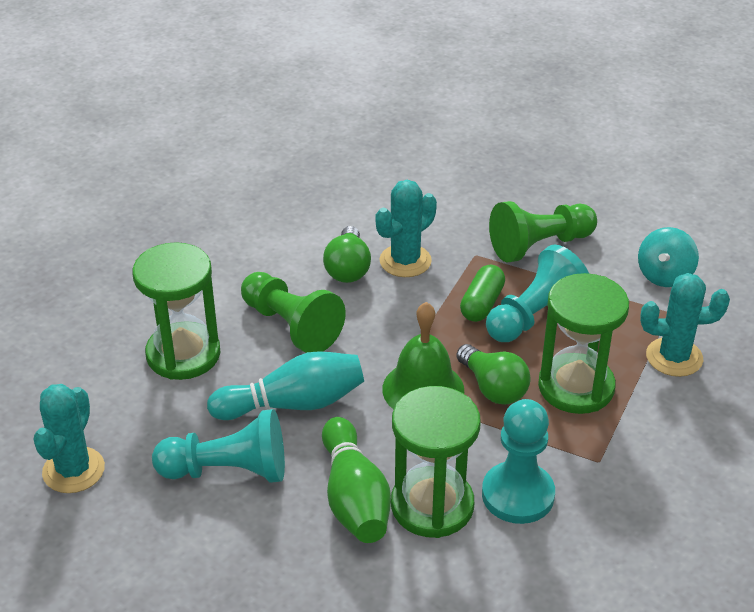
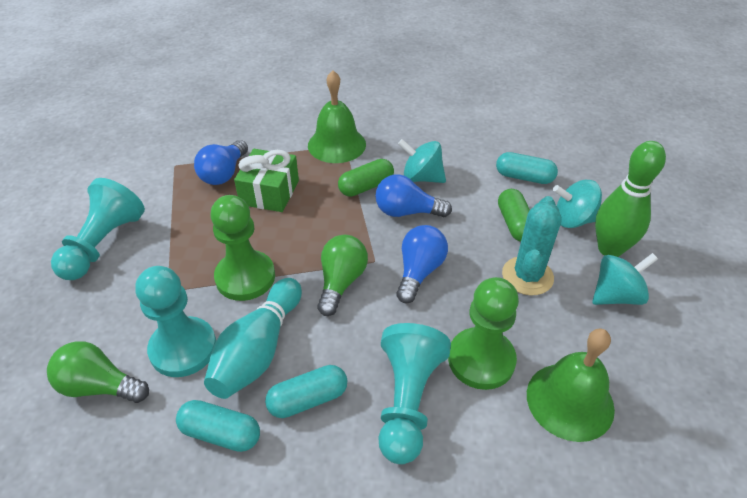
blue light bulb: 0 -> 3
green bell: 1 -> 2
green capsule: 1 -> 2
green gift: 0 -> 1
green hourglass: 3 -> 0
turquoise cactus: 3 -> 1
turquoise capsule: 0 -> 3
turquoise spinning top: 1 -> 3

